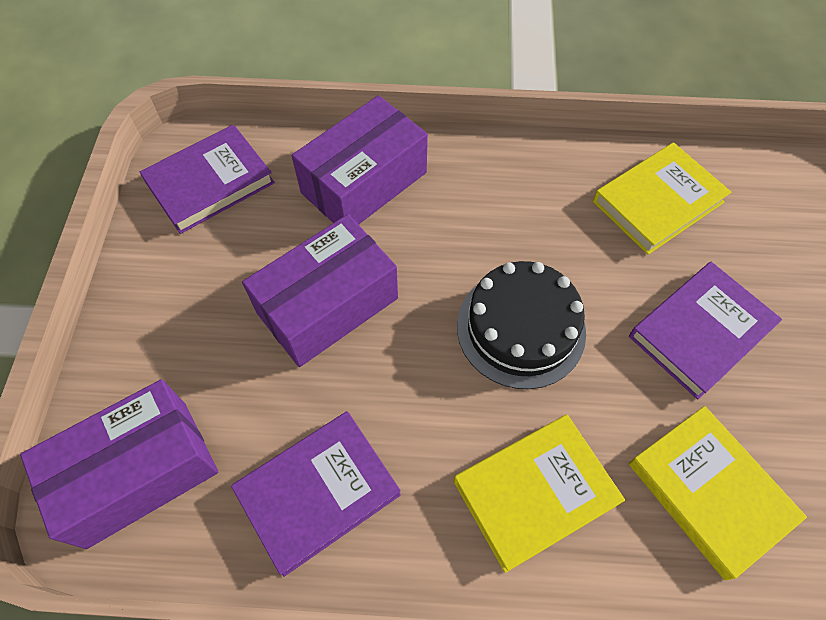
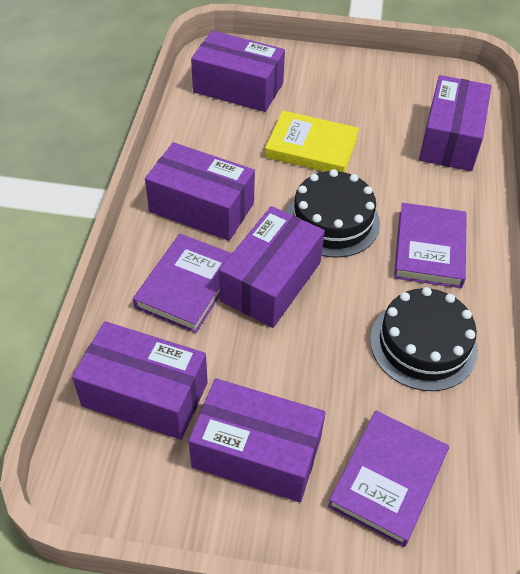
black cake: 1 -> 2
purple box: 3 -> 6
yellow book: 3 -> 1

